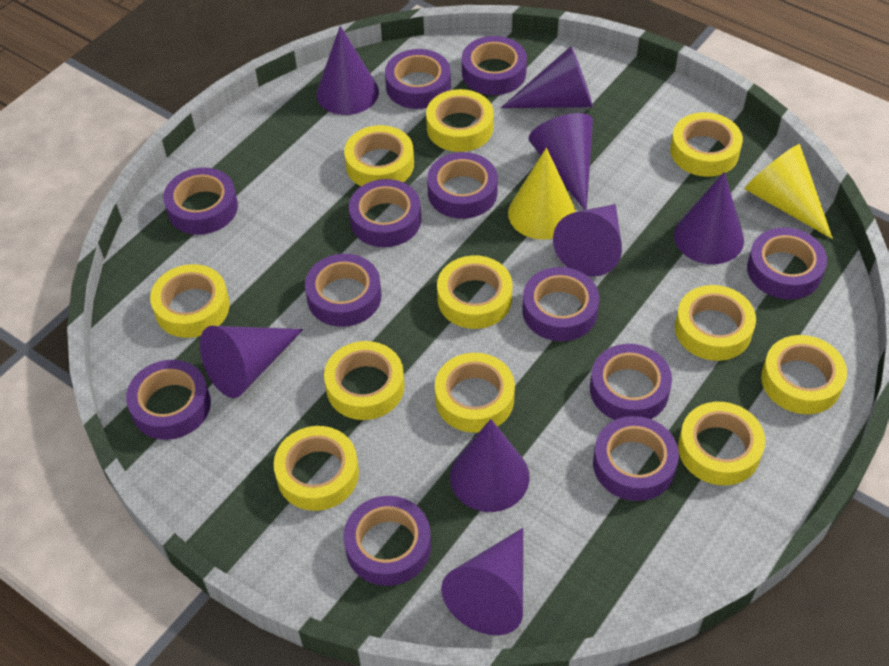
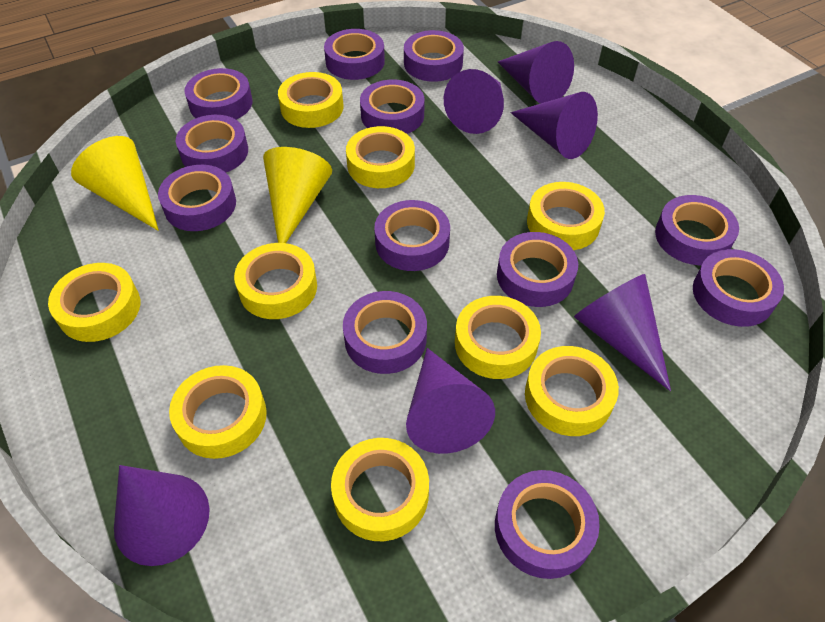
purple cone: 8 -> 6
yellow tape: 11 -> 9

